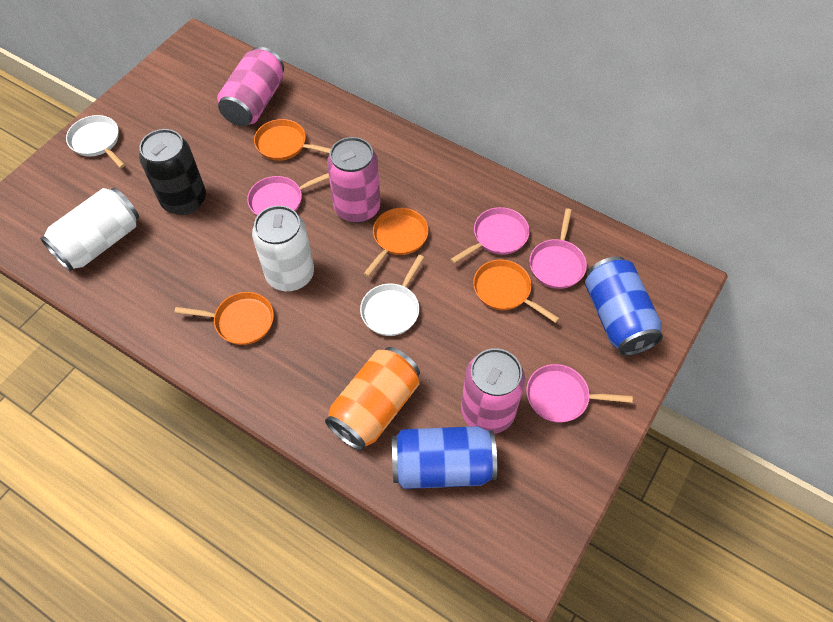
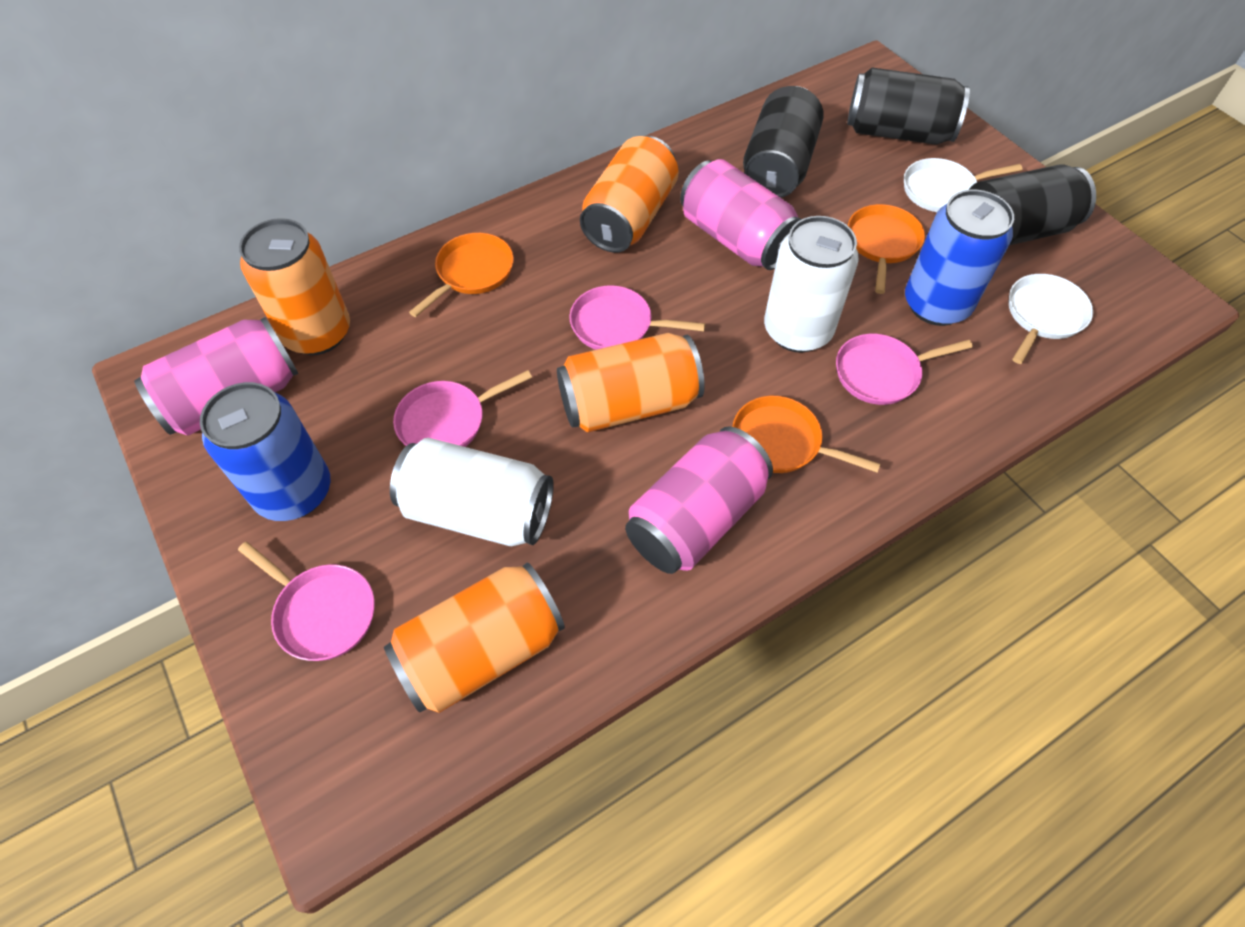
black can: 1 -> 3
orange can: 1 -> 4
orange pan: 4 -> 3

